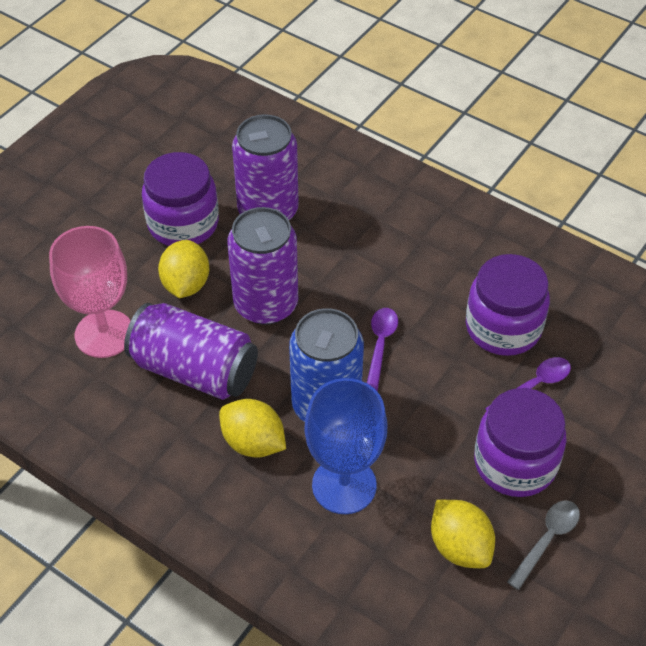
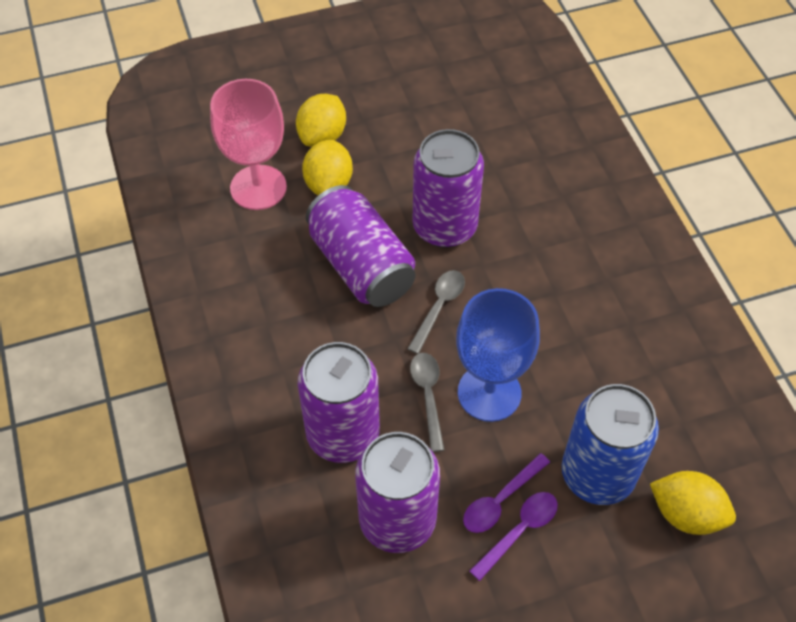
grey spoon: 1 -> 2
purple can: 3 -> 4
purple jar: 3 -> 0

